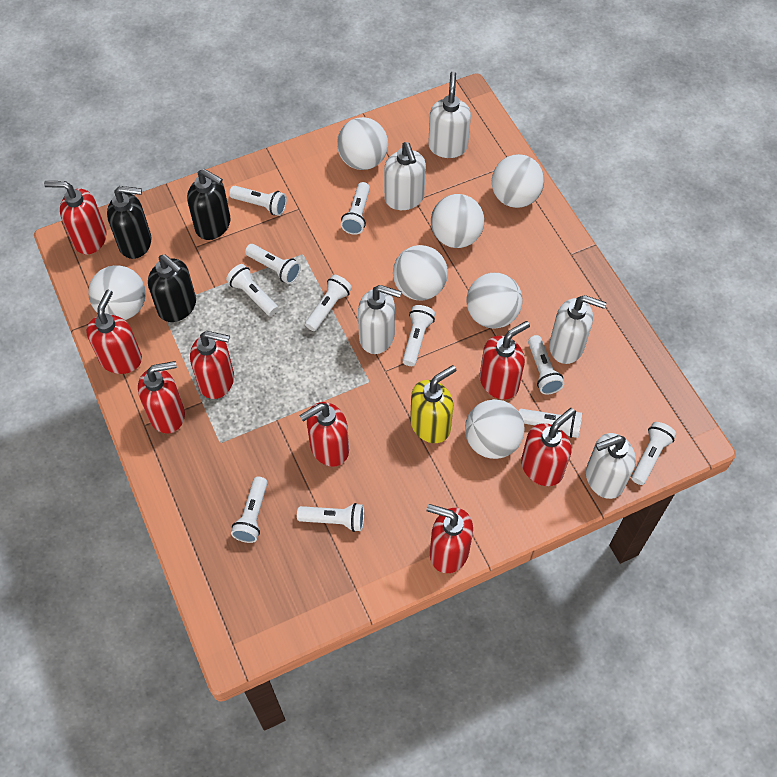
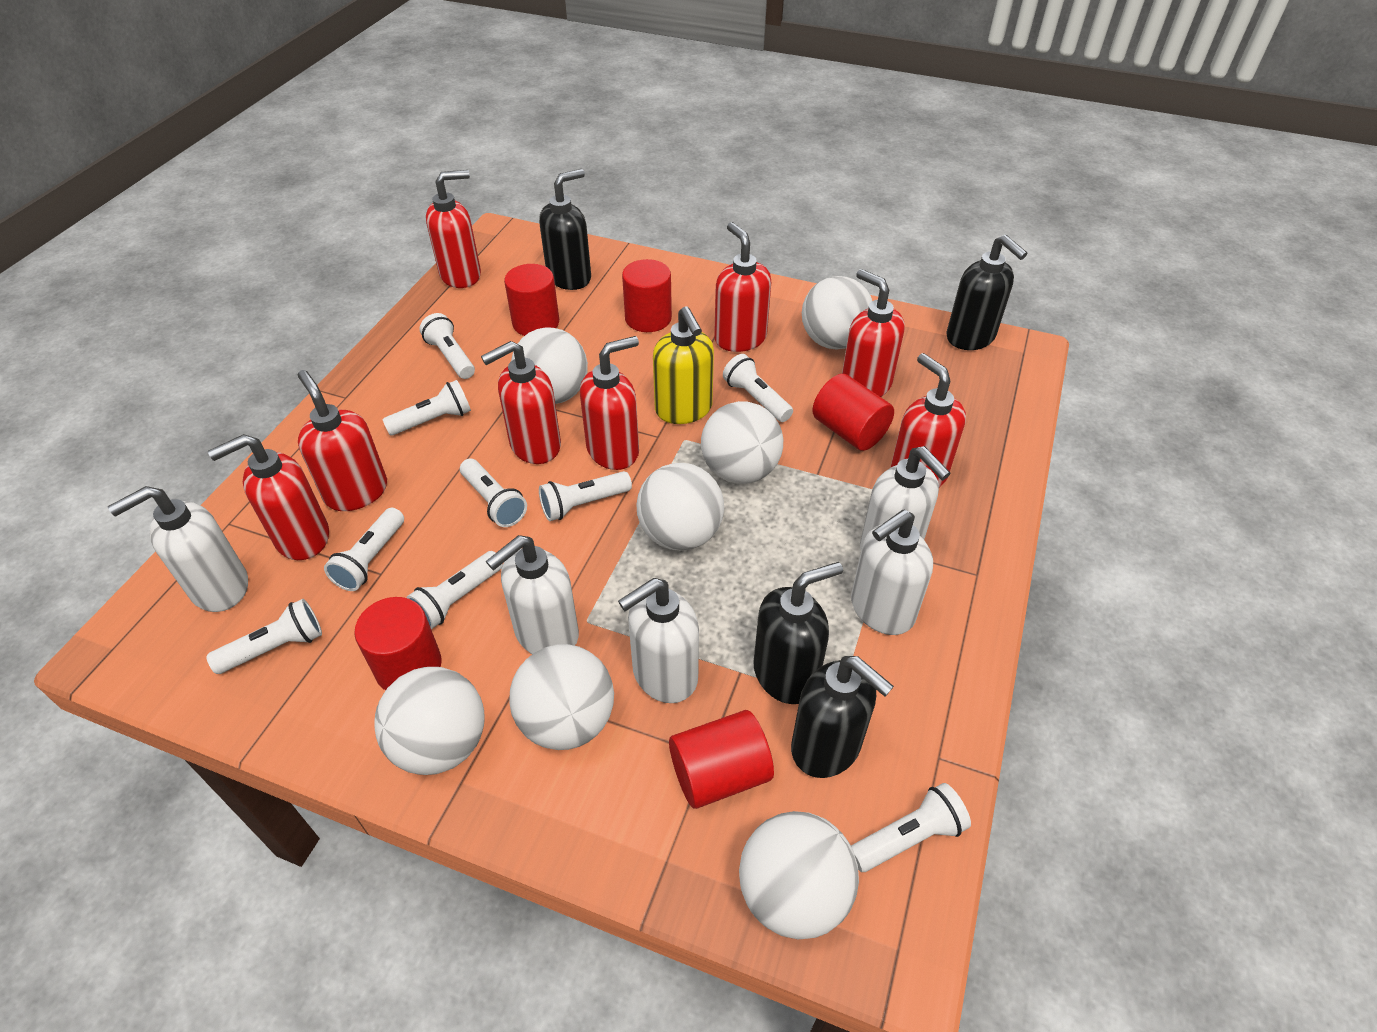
black soap dispenser: 3 -> 4
red cylinder: 0 -> 5
white flashlight: 11 -> 9

